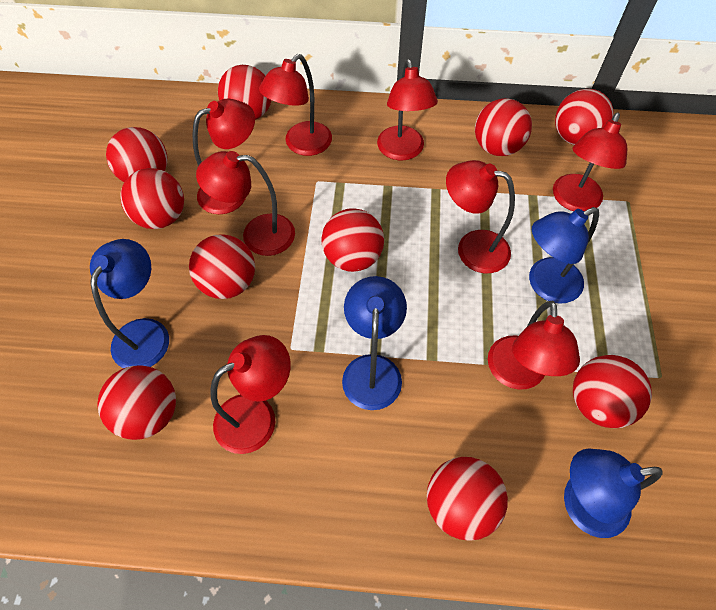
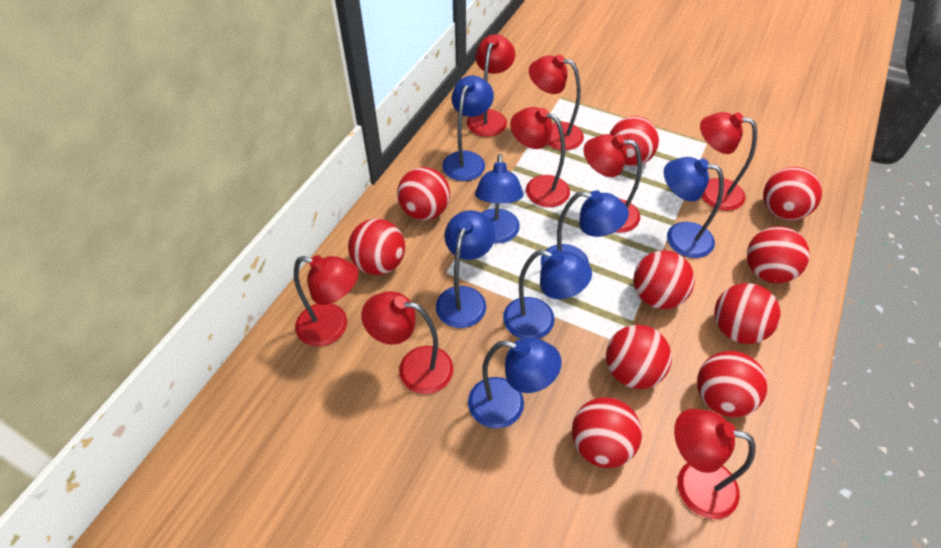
blue lamp: 4 -> 7

